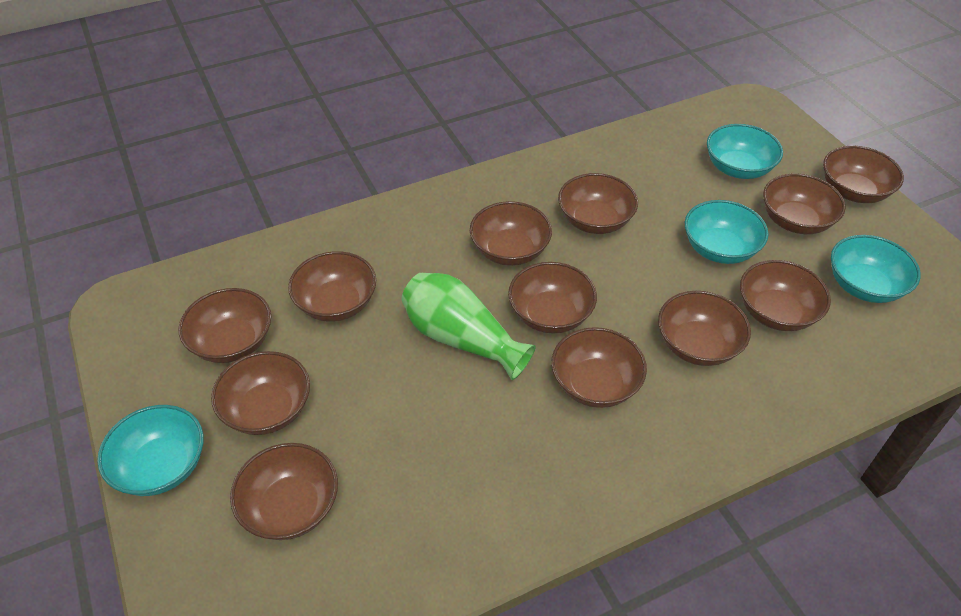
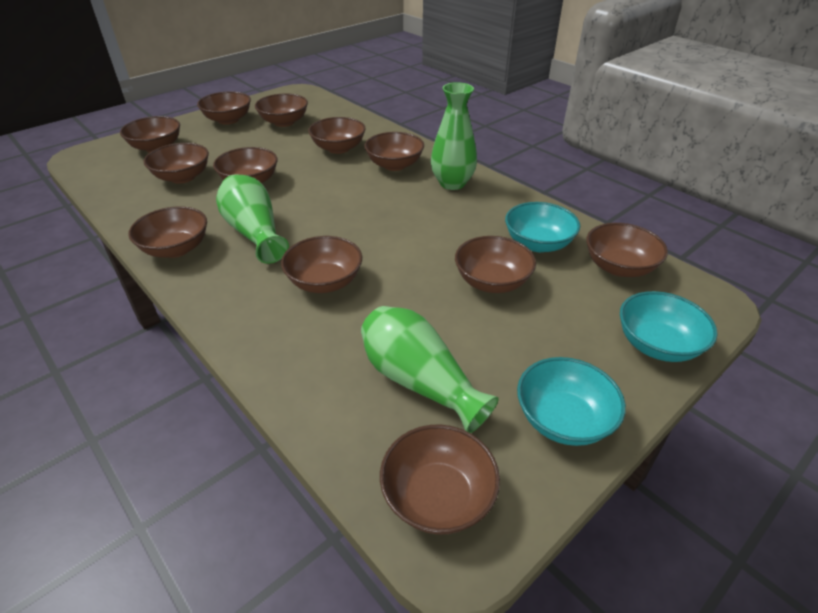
green vase: 1 -> 3
turquoise bowl: 4 -> 3

